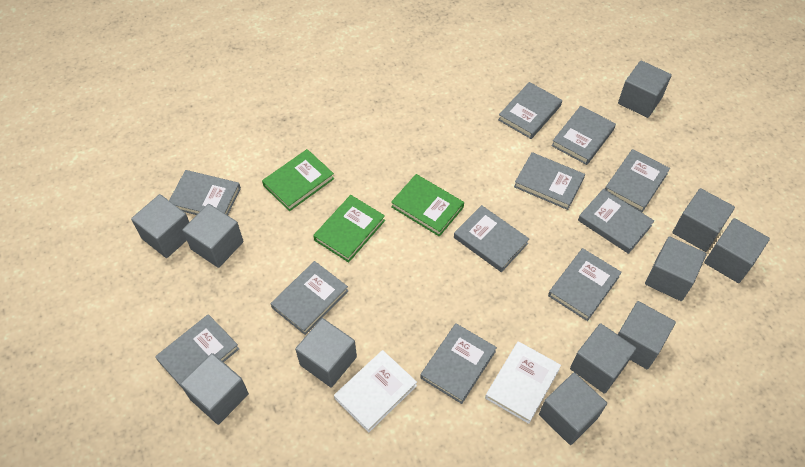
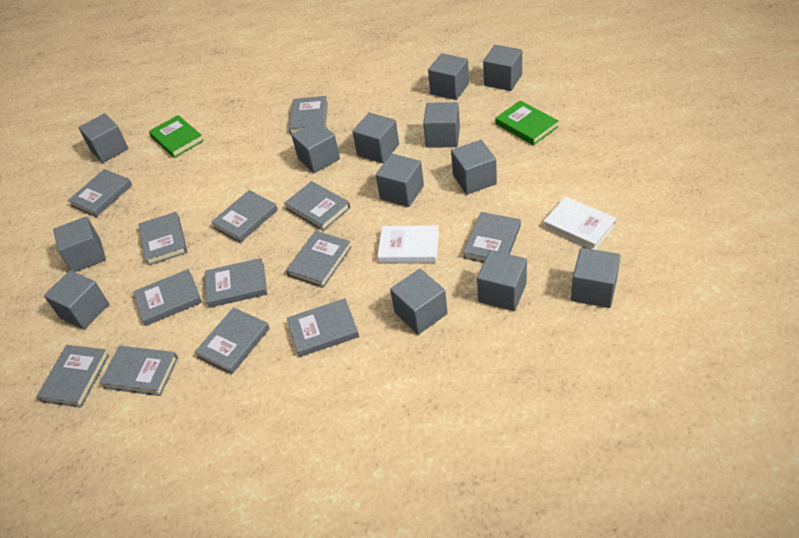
green book: 3 -> 2
grey book: 11 -> 13
grey cube: 11 -> 13

